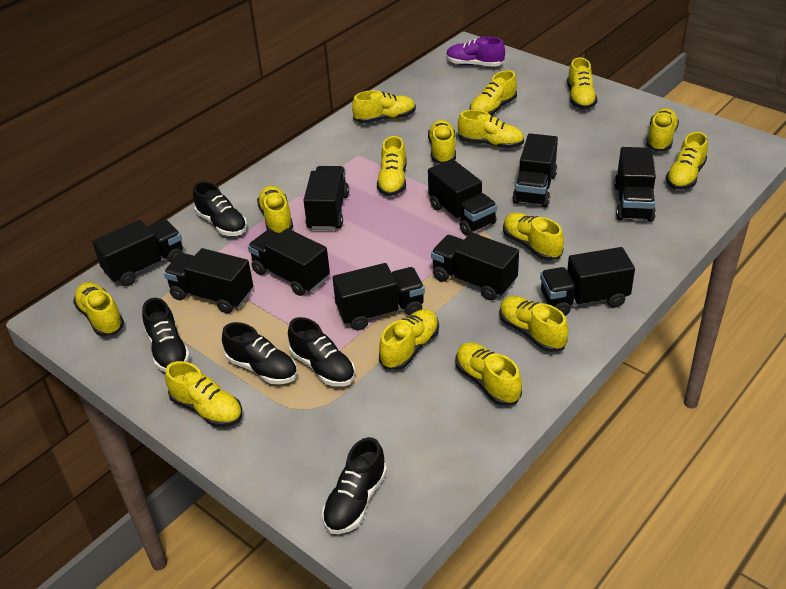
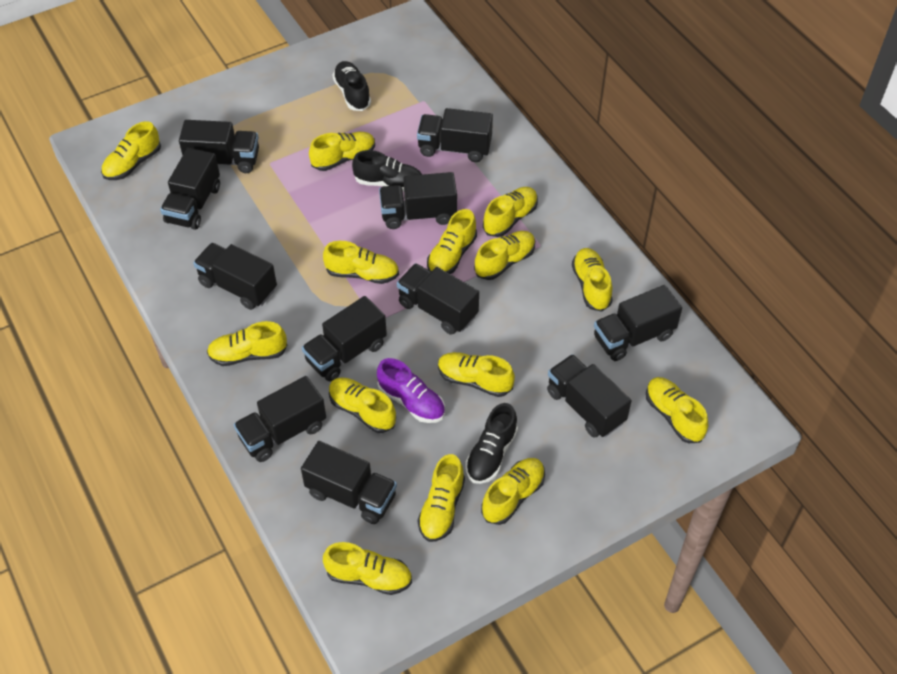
black shoe: 5 -> 3
black truck: 10 -> 11
yellow shoe: 15 -> 14

